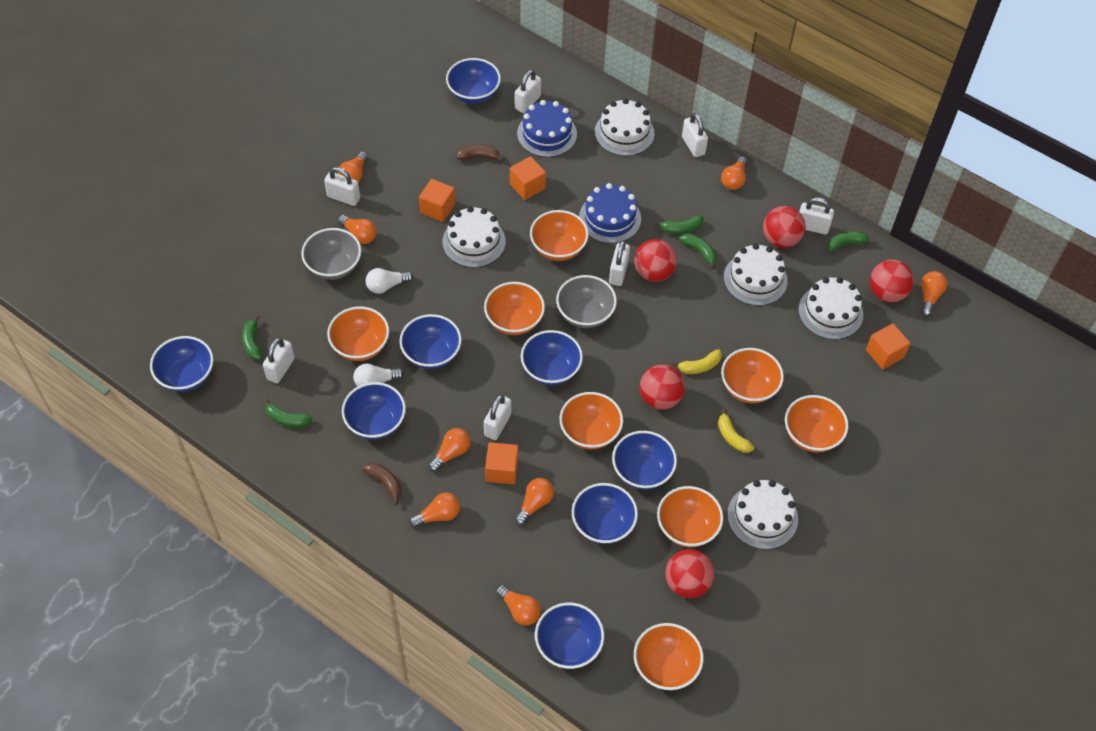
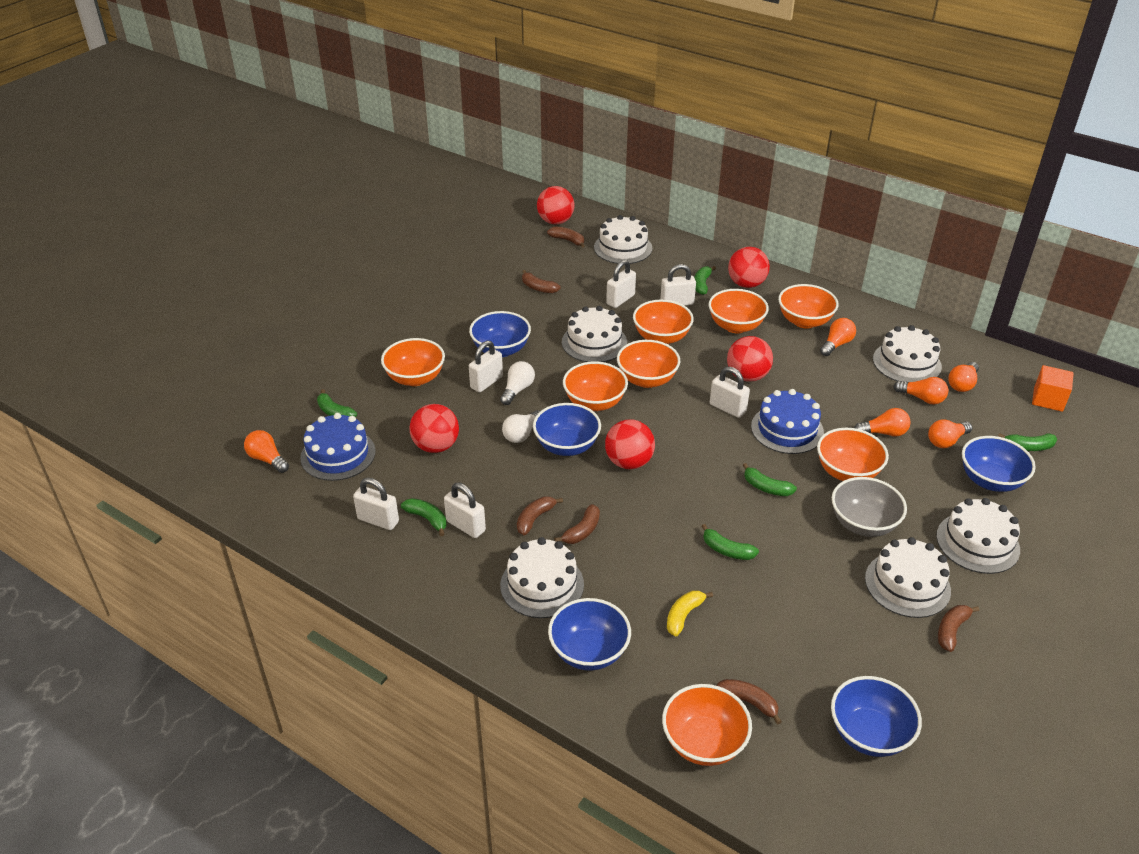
blue bowl: 8 -> 5
brown banana: 2 -> 6
green banana: 5 -> 6
grey bowl: 2 -> 1
orange cube: 4 -> 1
orange light bulb: 8 -> 6
white cake: 5 -> 6
white padlock: 7 -> 6
yellow banana: 2 -> 1

